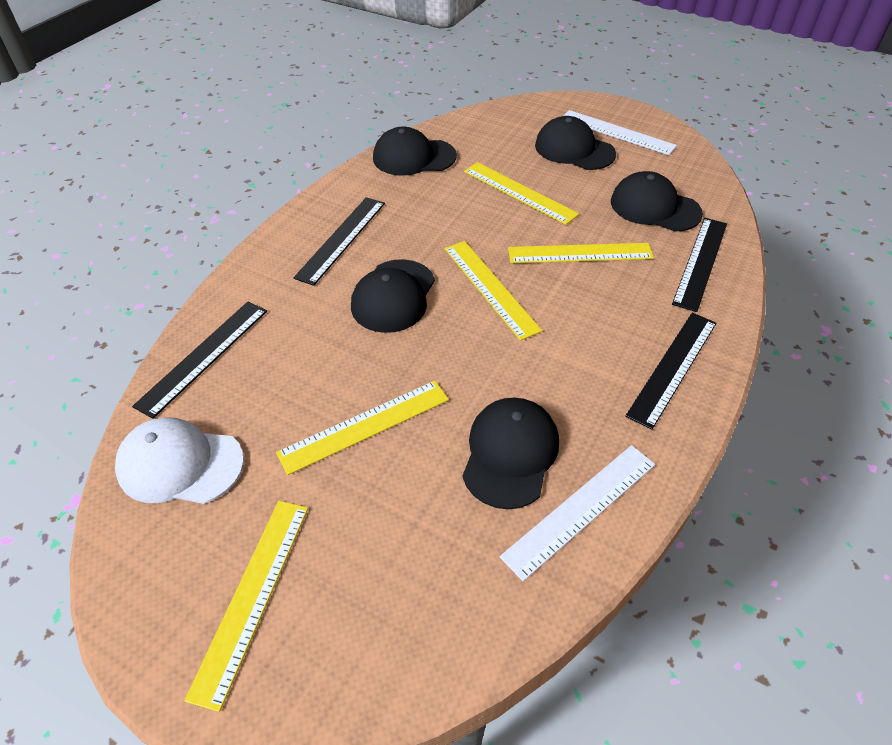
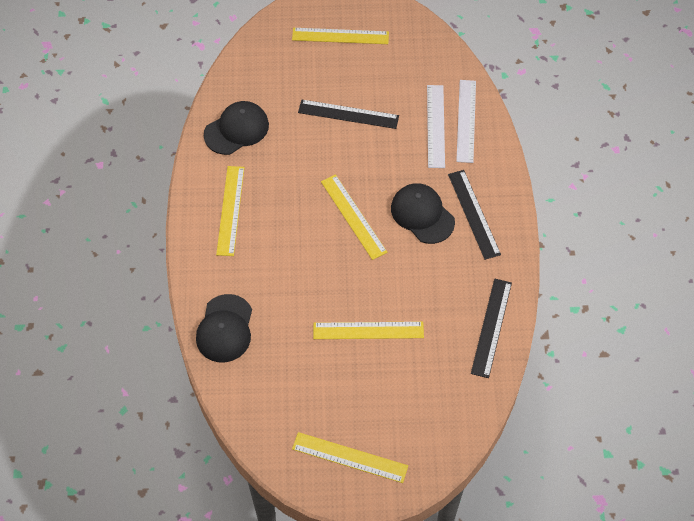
black cap: 5 -> 3
black ruler: 4 -> 3
white cap: 1 -> 0

